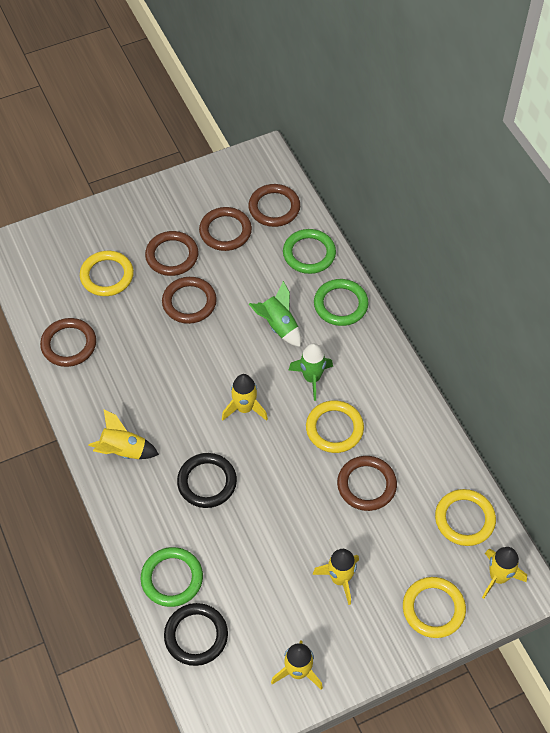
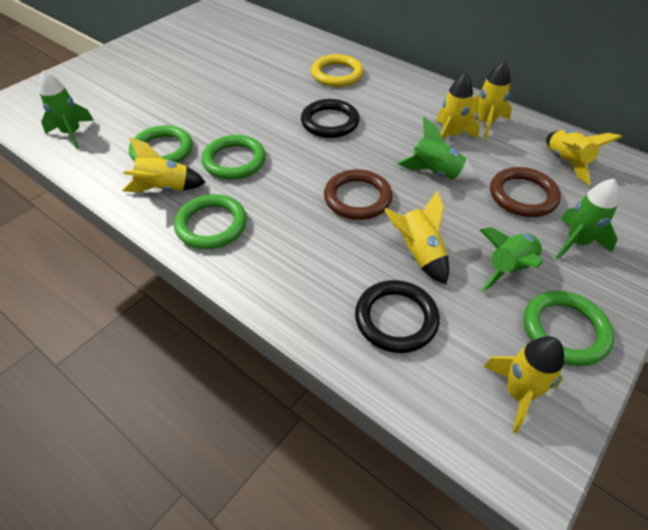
brown ring: 6 -> 2
green ring: 3 -> 4
green rocket: 2 -> 4
yellow ring: 4 -> 1
yellow rocket: 5 -> 6

